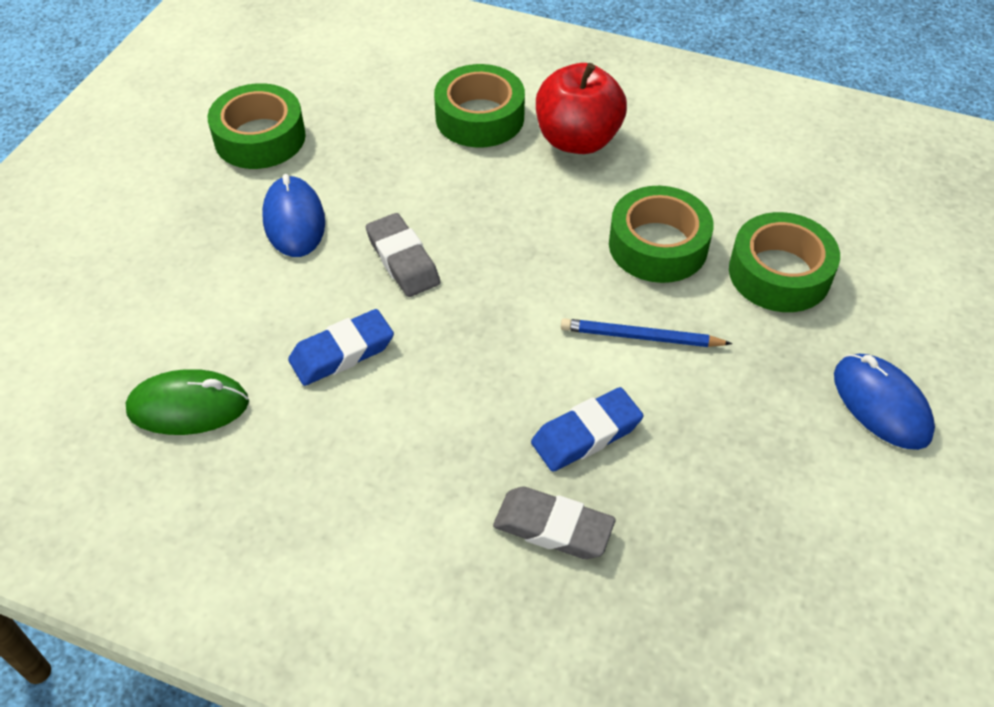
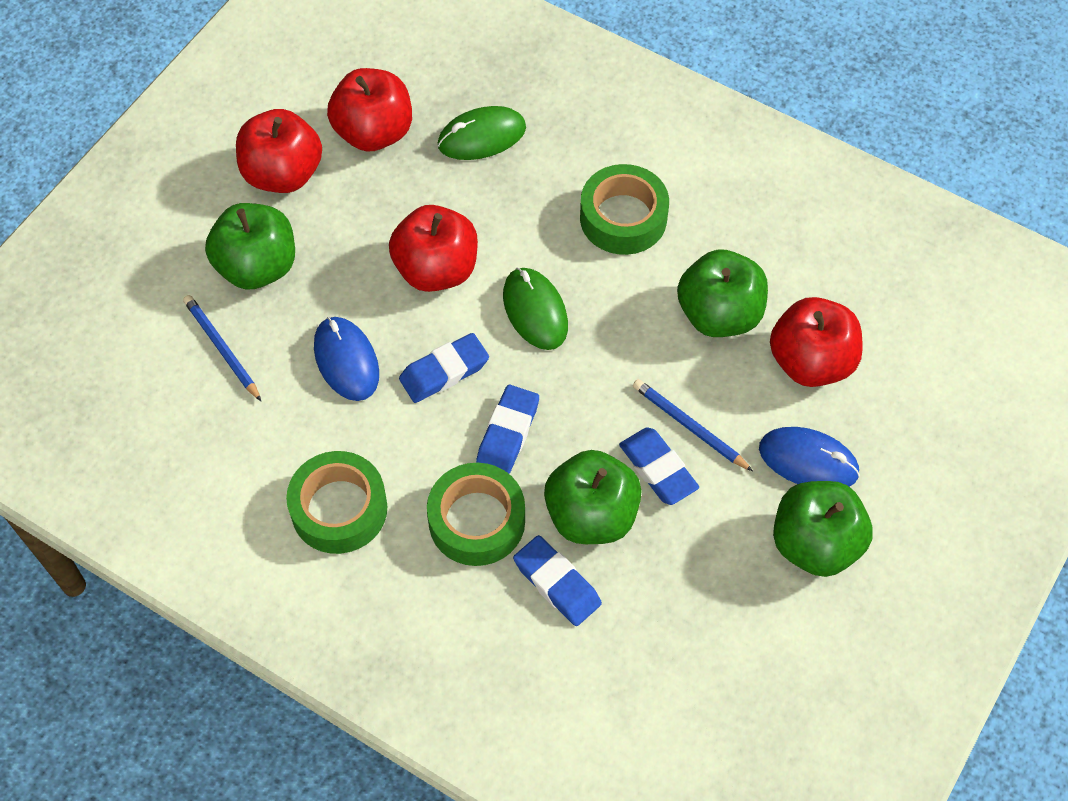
blue eraser: 2 -> 4
blue pencil: 1 -> 2
green apple: 0 -> 4
green mouse: 1 -> 2
green tape: 4 -> 3
grey eraser: 2 -> 0
red apple: 1 -> 4

